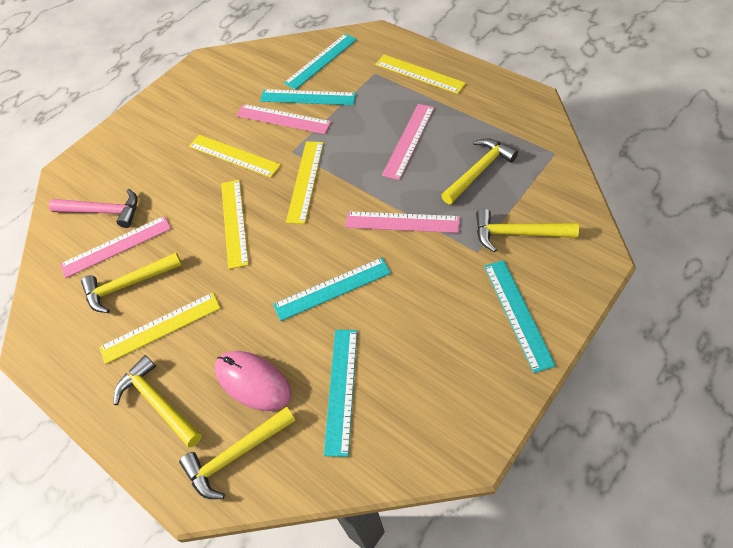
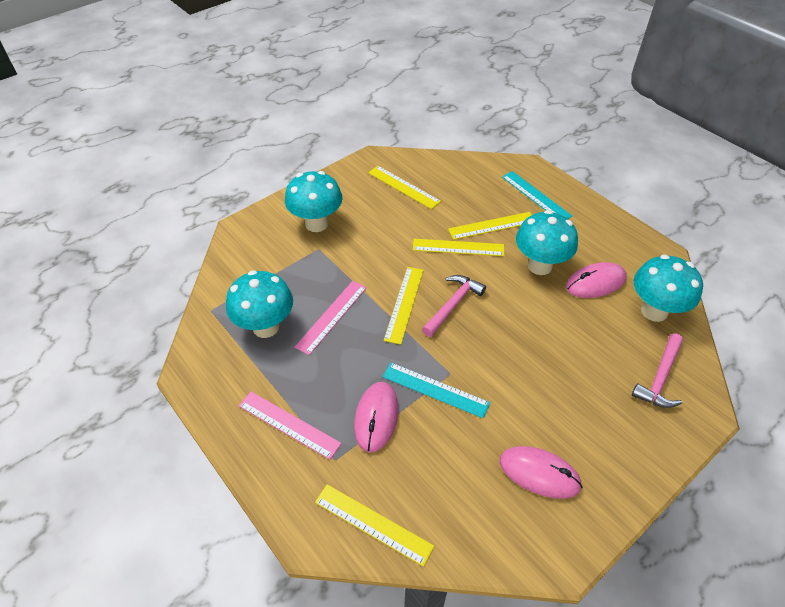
pink hammer: 1 -> 2
pink mouse: 1 -> 3
pink ruler: 4 -> 2
turquoise mushroom: 0 -> 4
turquoise ruler: 5 -> 2
yellow hammer: 5 -> 0

